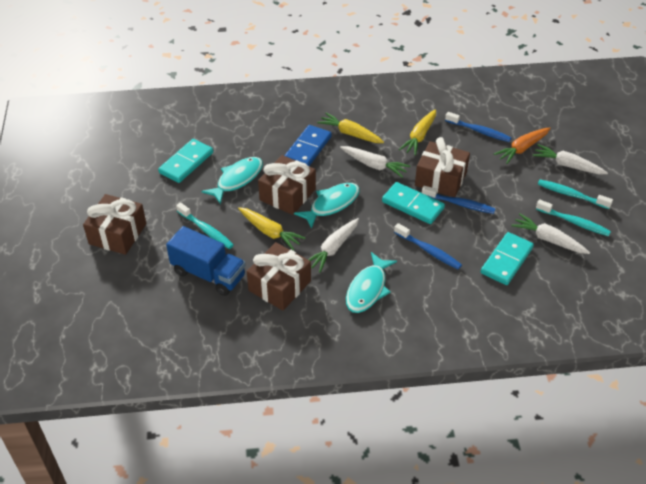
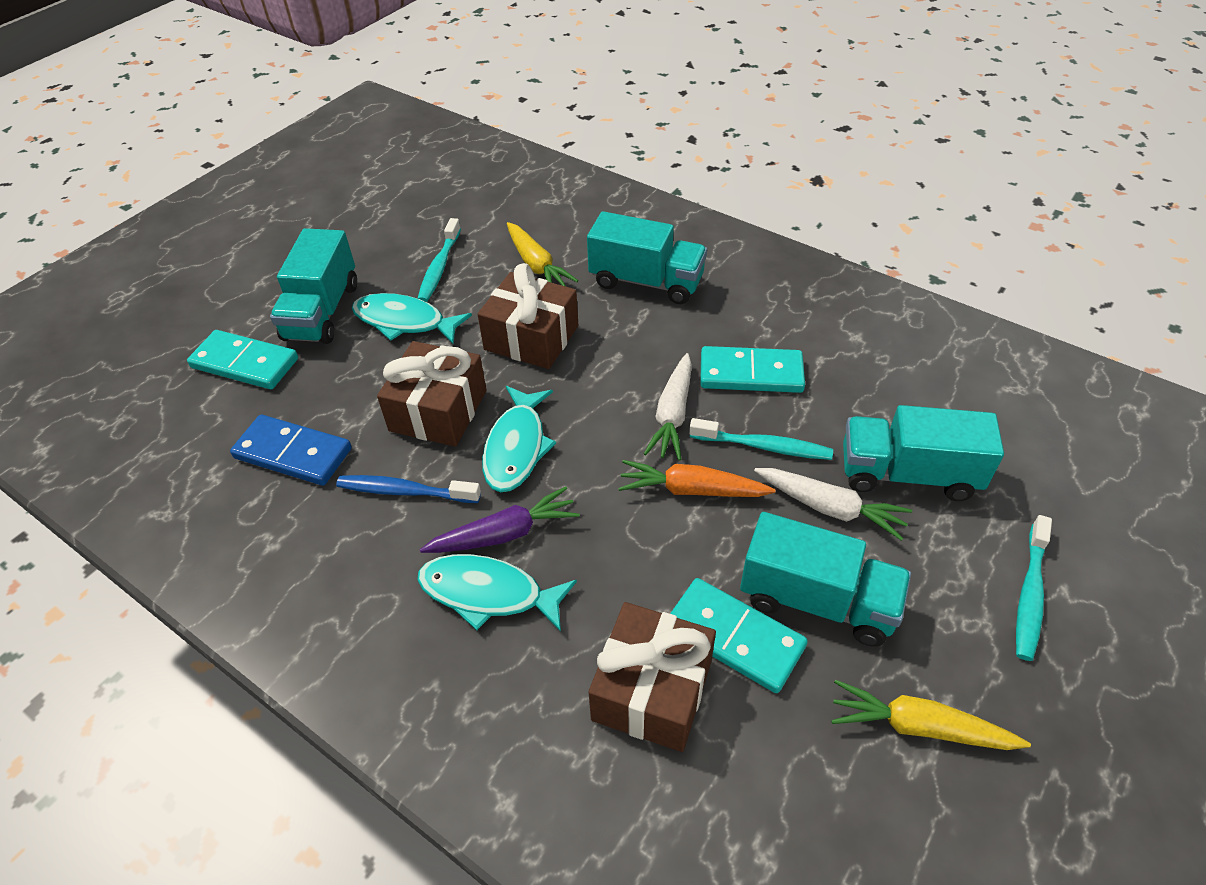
blue toothbrush: 3 -> 1
blue truck: 1 -> 0
brown gift: 4 -> 3
purple carrot: 0 -> 1
turquoise truck: 0 -> 4
white carrot: 4 -> 2
yellow carrot: 3 -> 2

